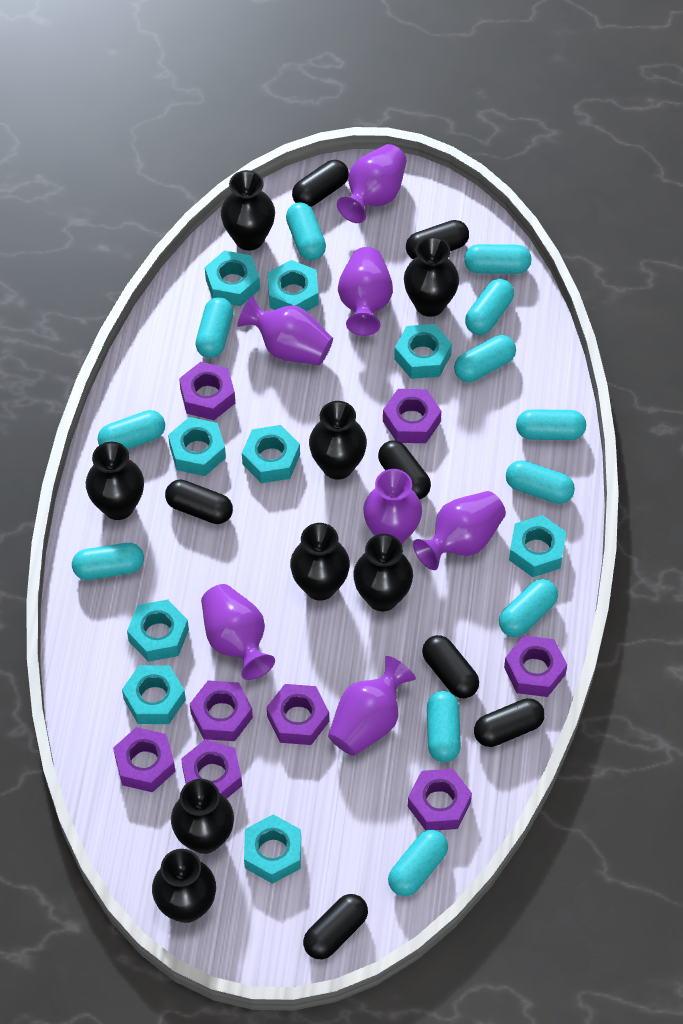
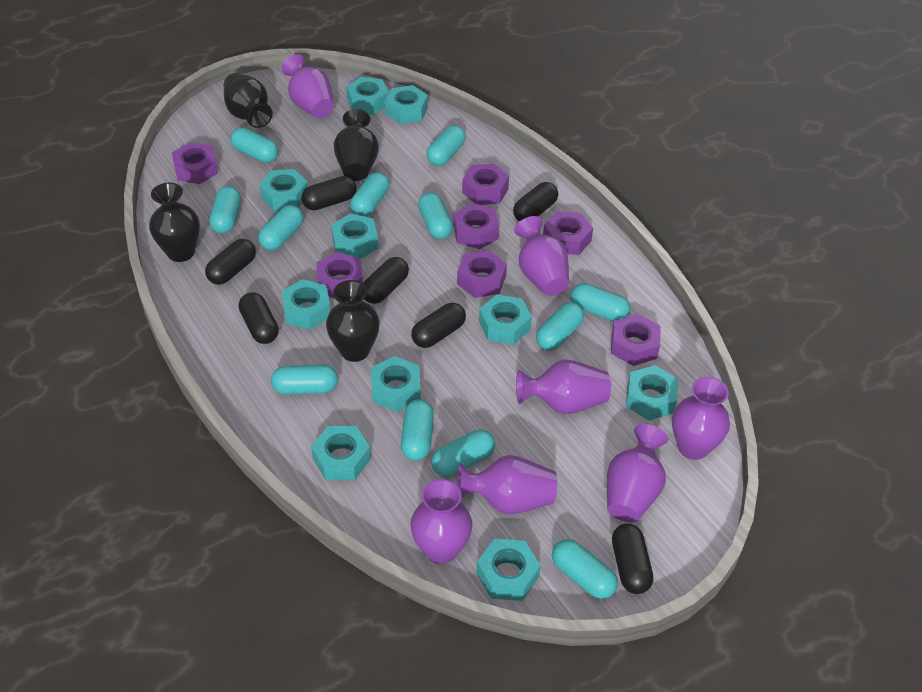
black vase: 8 -> 4
purple nut: 8 -> 7
turquoise nut: 9 -> 10

